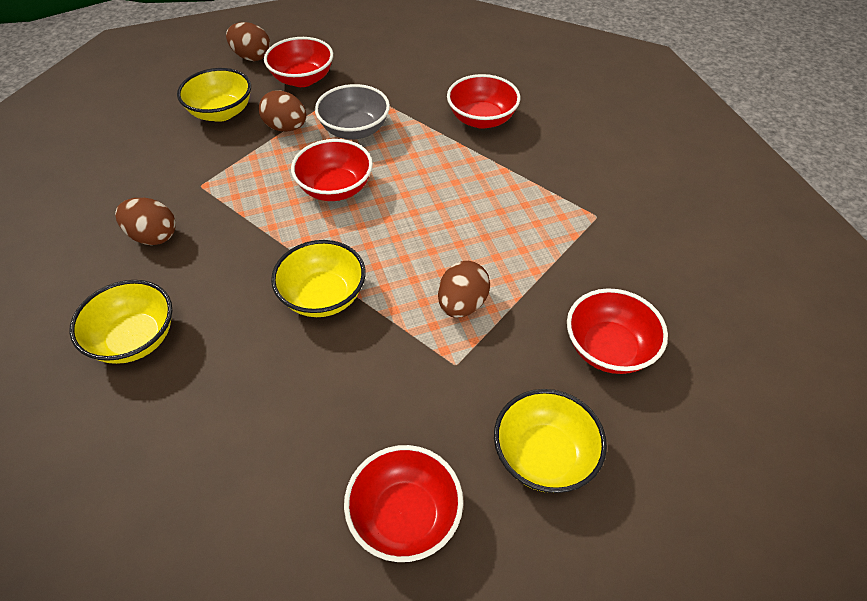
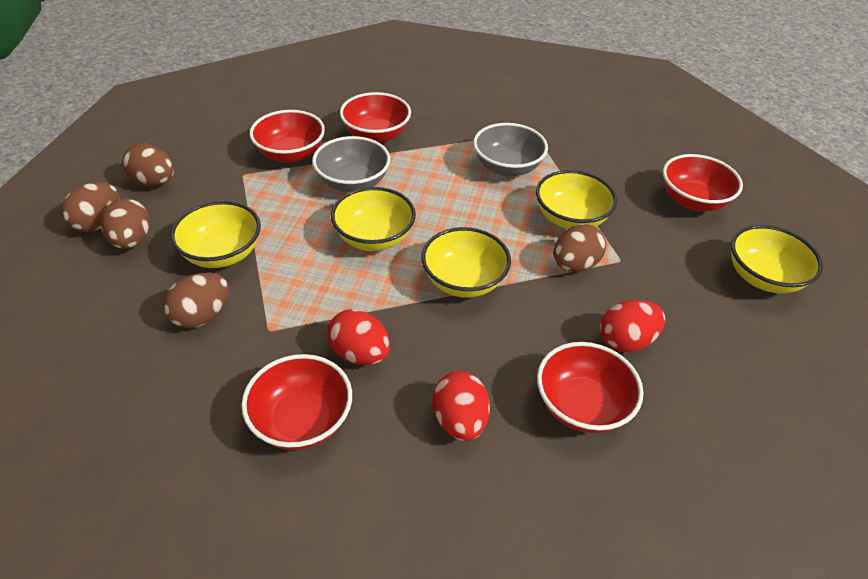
brown egg: 4 -> 5
grey bowl: 1 -> 2
red egg: 0 -> 3
yellow bowl: 4 -> 5

